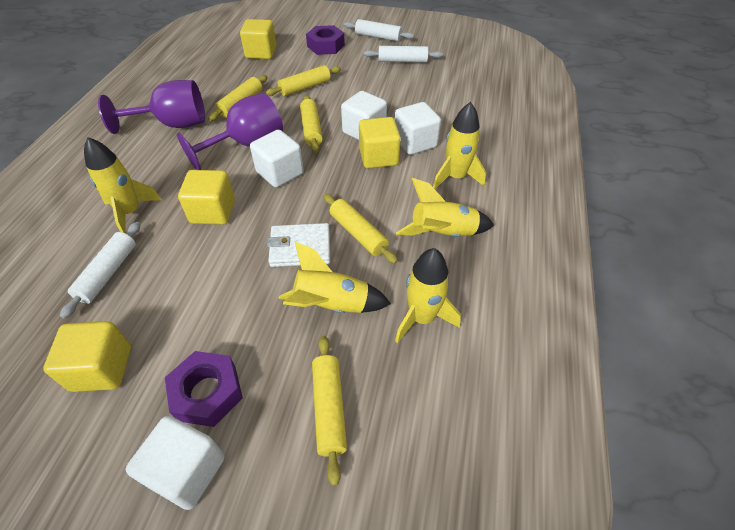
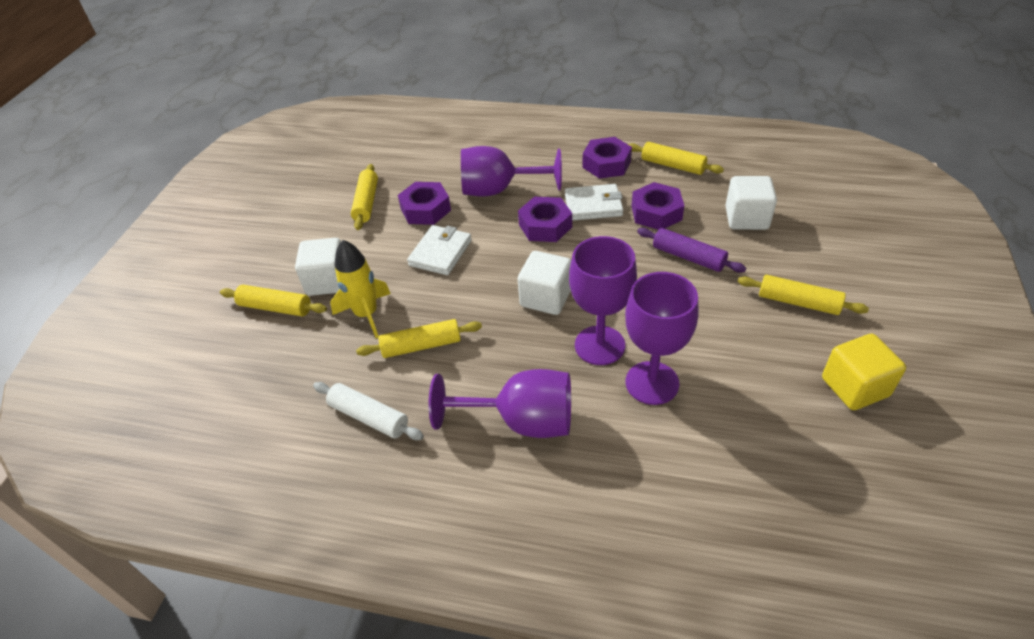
purple goblet: 2 -> 4
purple nut: 2 -> 4
purple rolling pin: 0 -> 1
white cube: 4 -> 3
white rolling pin: 3 -> 1
white wallet: 1 -> 2
yellow cube: 4 -> 1
yellow rocket: 5 -> 1

